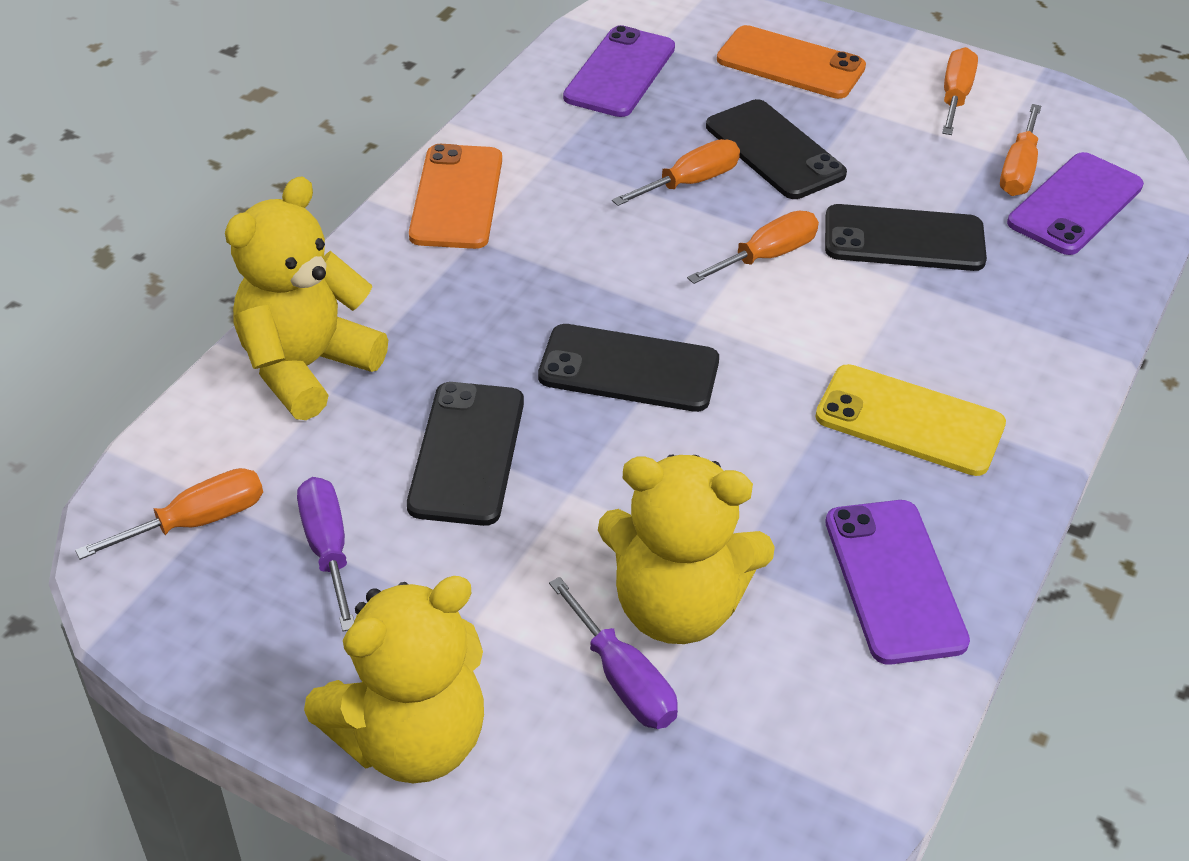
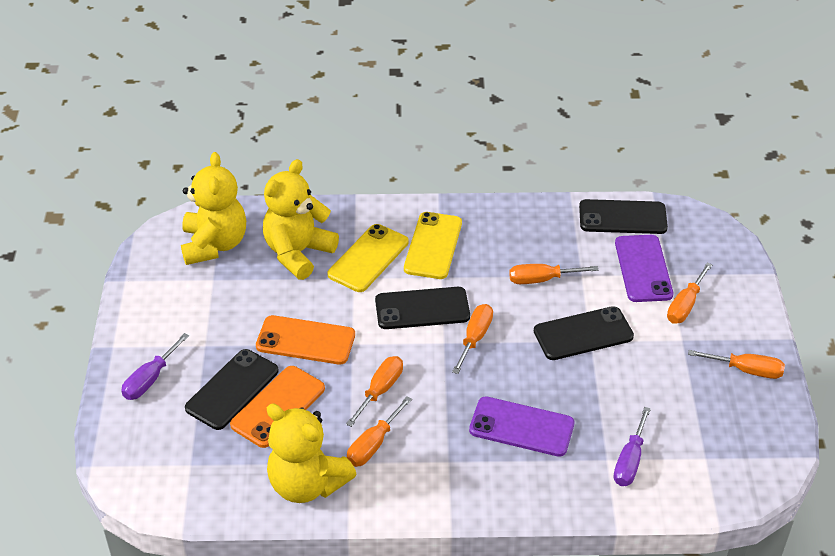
orange screwdriver: 5 -> 6
purple phone: 3 -> 2
yellow phone: 1 -> 2

